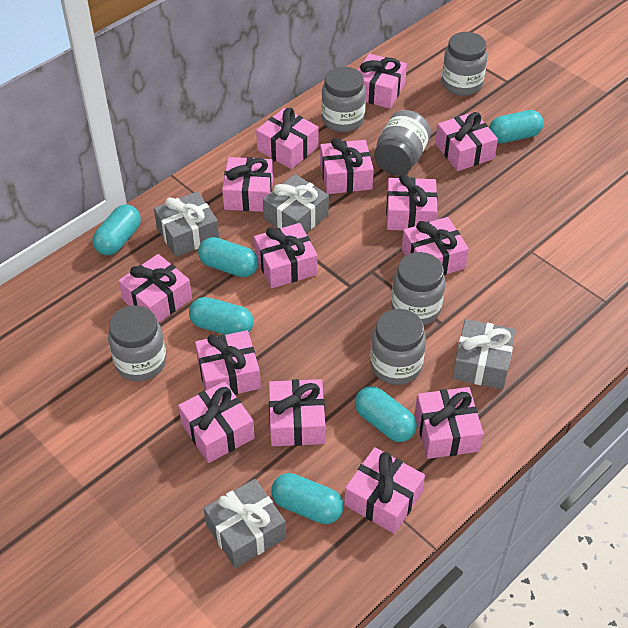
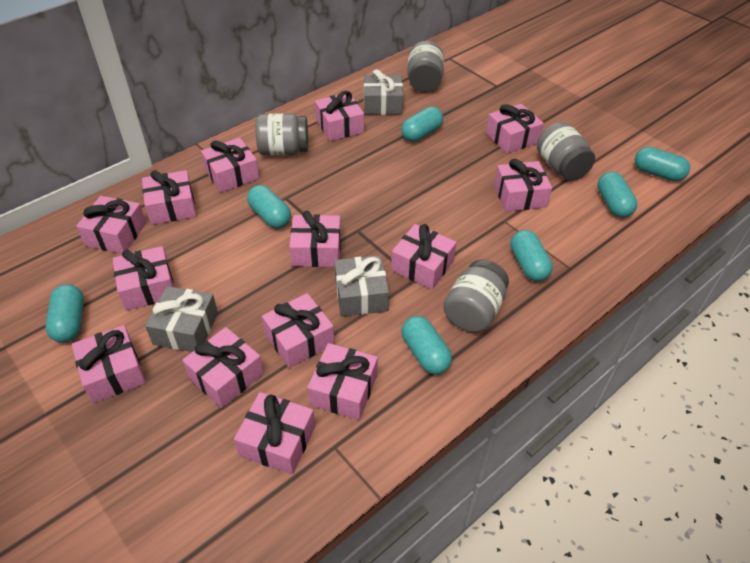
grey gift: 4 -> 3
grey jar: 6 -> 4
turquoise capsule: 6 -> 7

